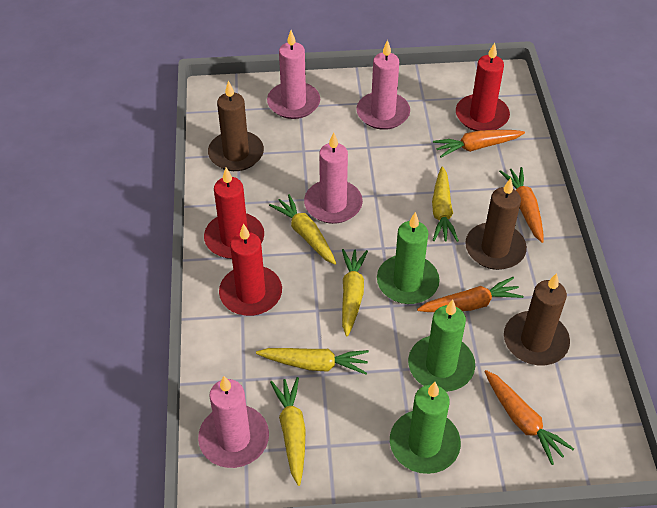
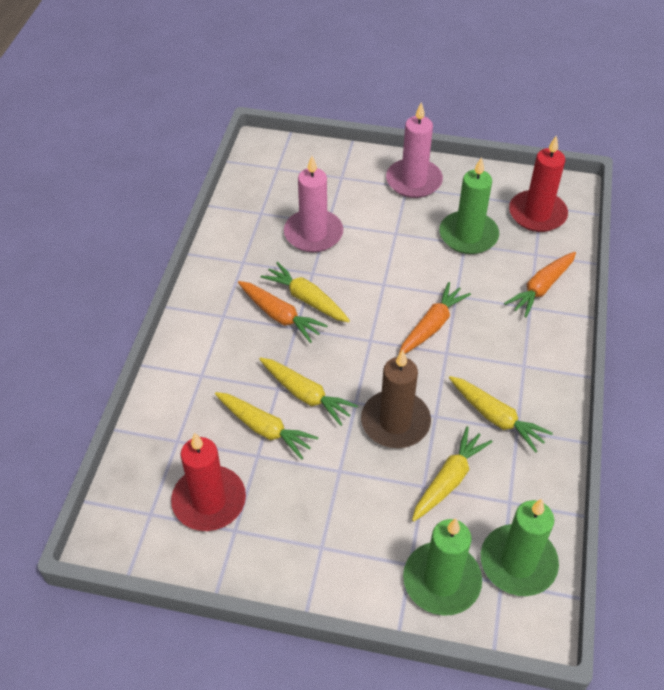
brown candle: 3 -> 1
orange carrot: 4 -> 3
pink candle: 4 -> 2
red candle: 3 -> 2

